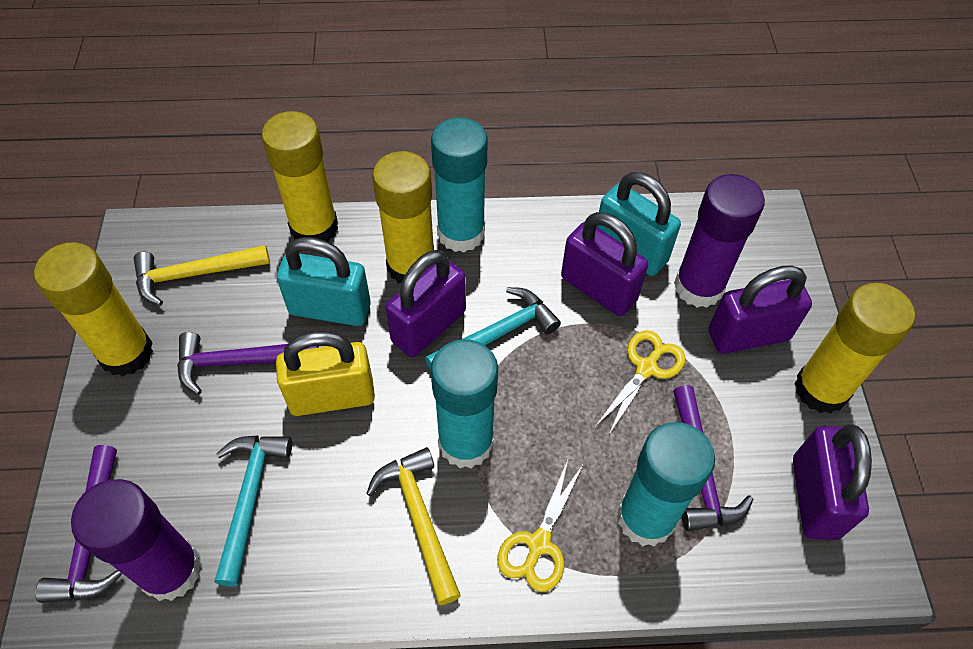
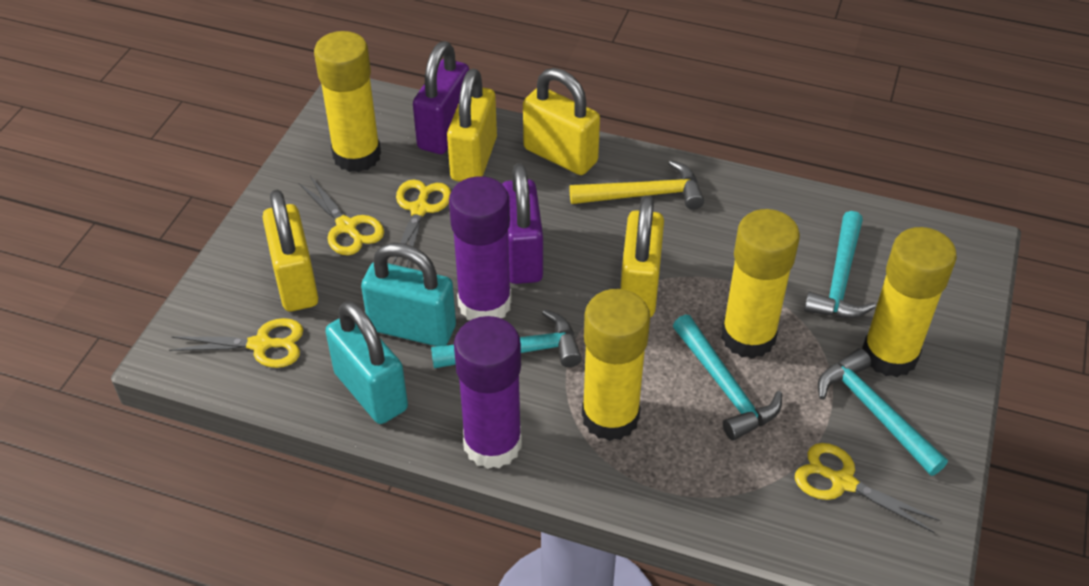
purple hammer: 3 -> 0
purple padlock: 4 -> 2
turquoise glue stick: 3 -> 0
turquoise hammer: 2 -> 4
yellow hammer: 2 -> 1
yellow padlock: 1 -> 4
yellow scissors: 2 -> 4

